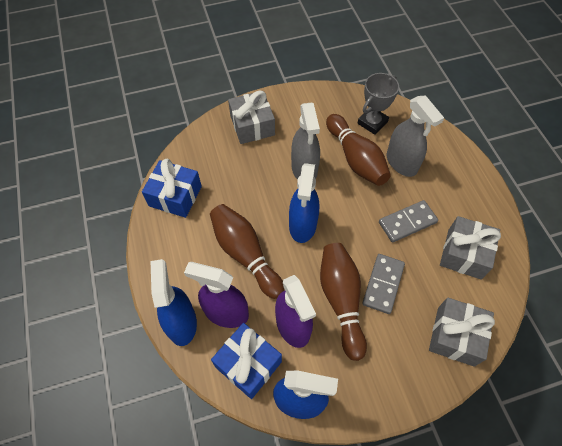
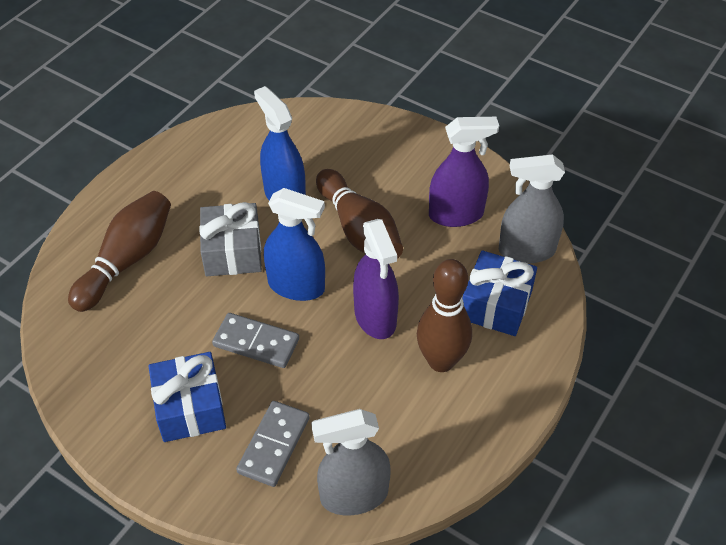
blue spray bottle: 3 -> 2
grey gift: 3 -> 1
grey trophy: 1 -> 0

